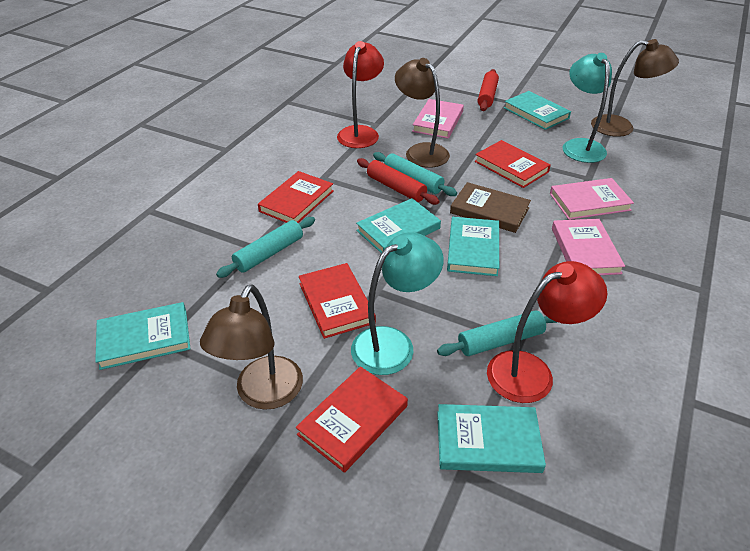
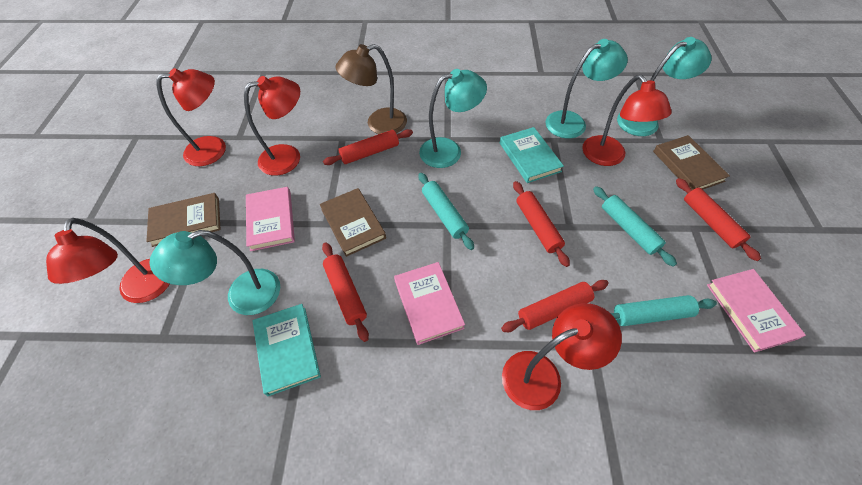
brown book: 1 -> 3
brown lamp: 3 -> 1
red book: 4 -> 0
red lamp: 2 -> 5
red rolling pin: 2 -> 5
turquoise book: 5 -> 2
turquoise lamp: 2 -> 4

